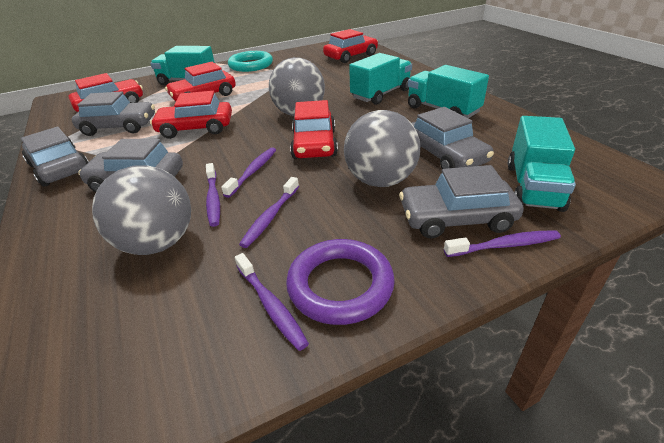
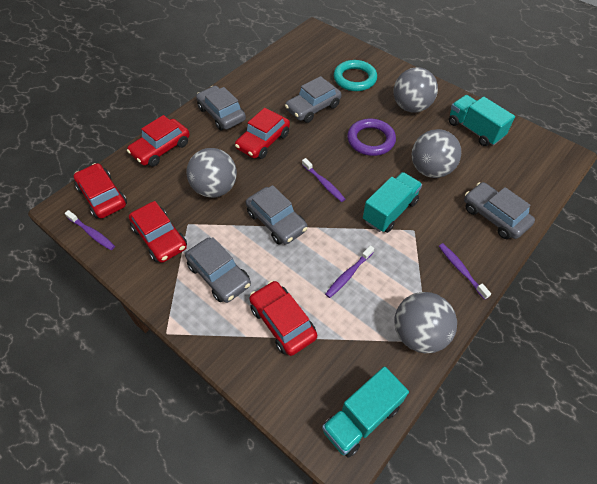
grey ball: 3 -> 4
purple toothbrush: 5 -> 4
turquoise truck: 4 -> 3

